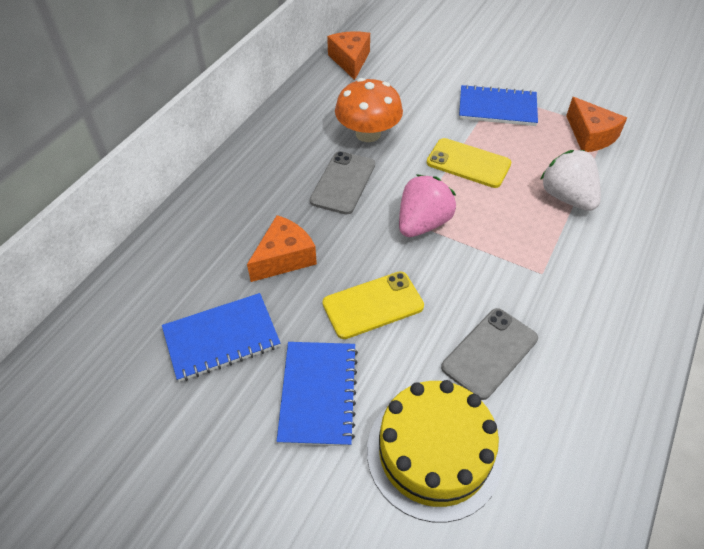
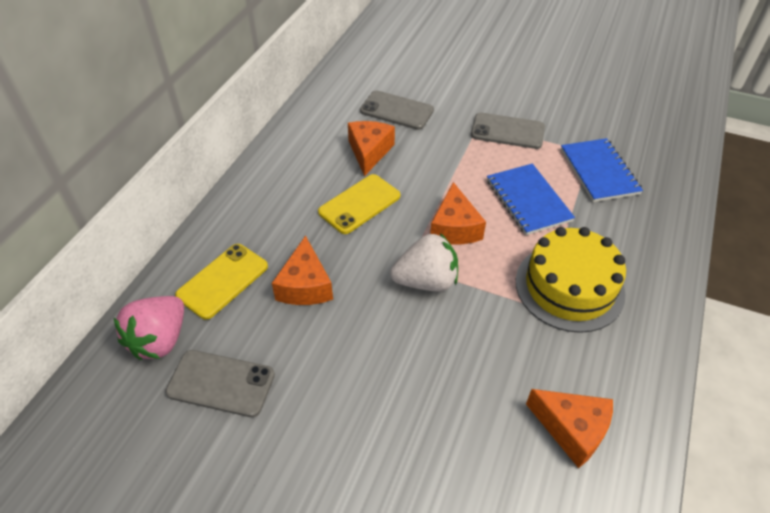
blue notebook: 3 -> 2
grey phone: 2 -> 3
orange cheese: 3 -> 4
orange mushroom: 1 -> 0

